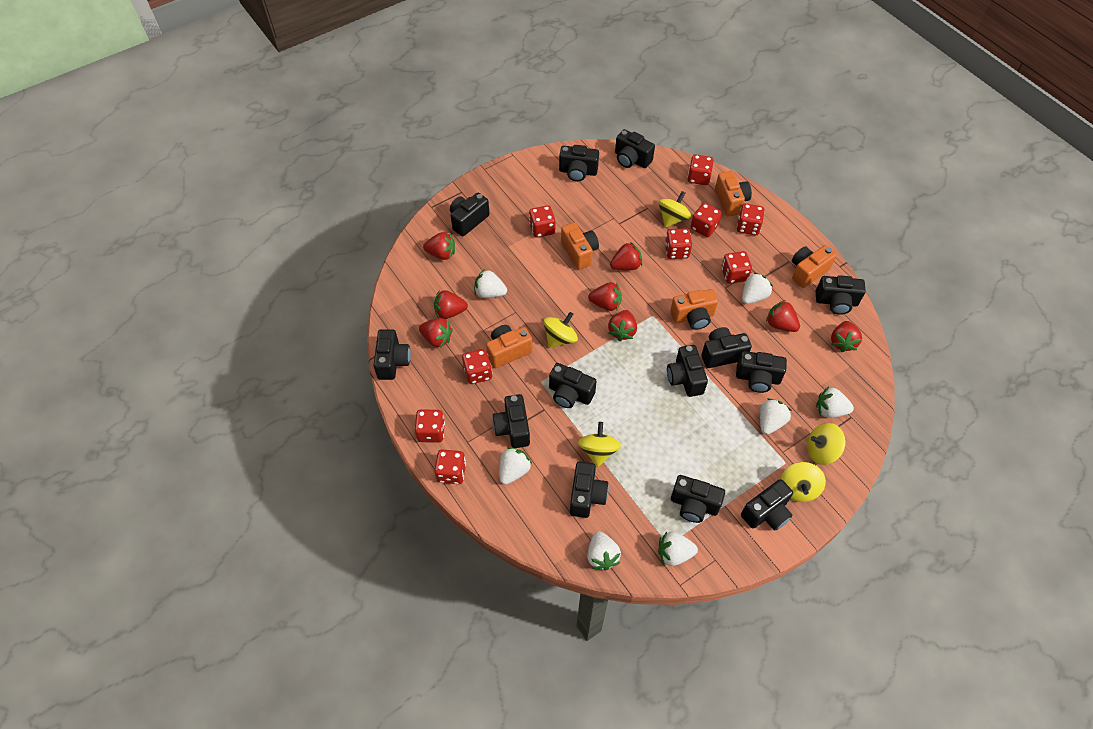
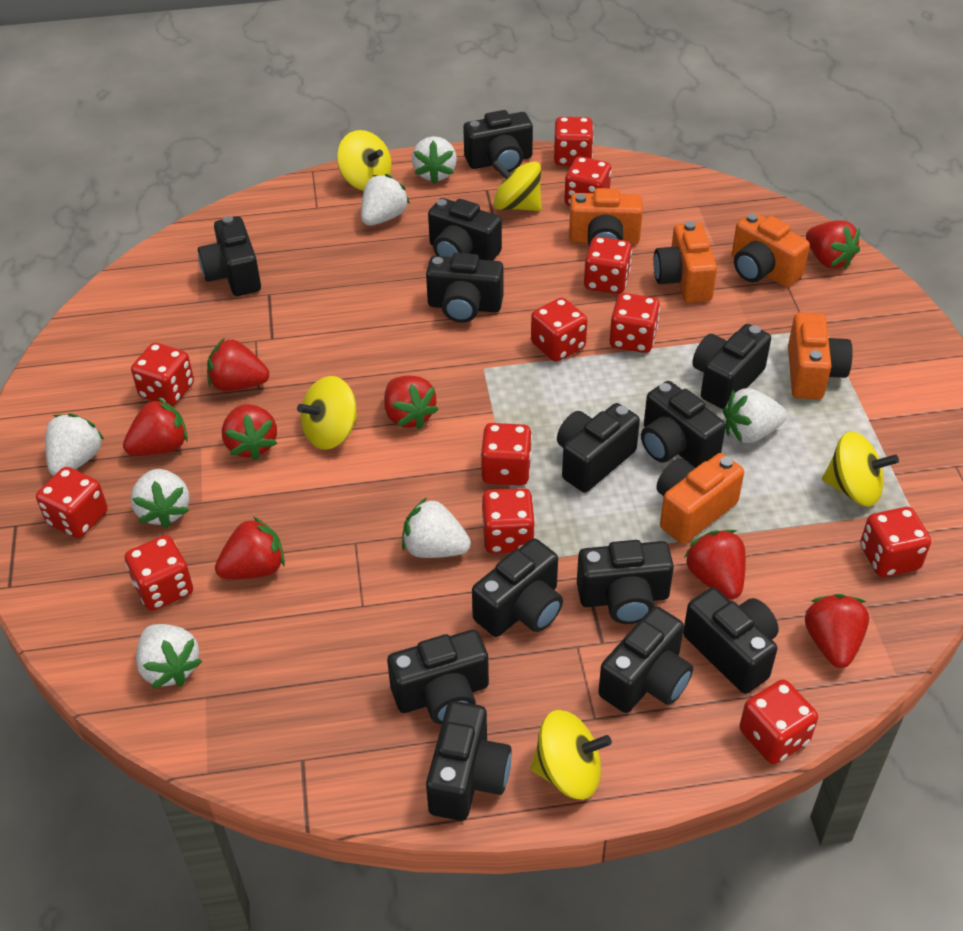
red dice: 9 -> 12

